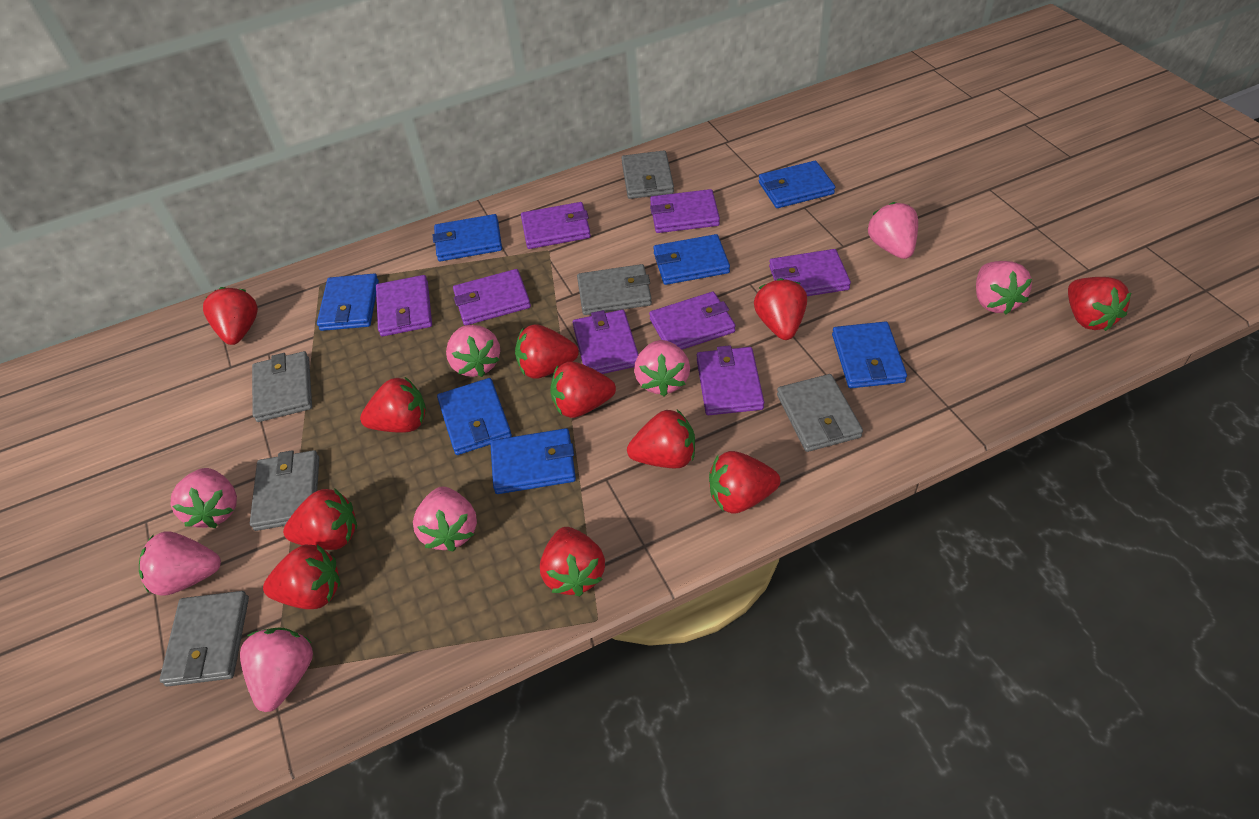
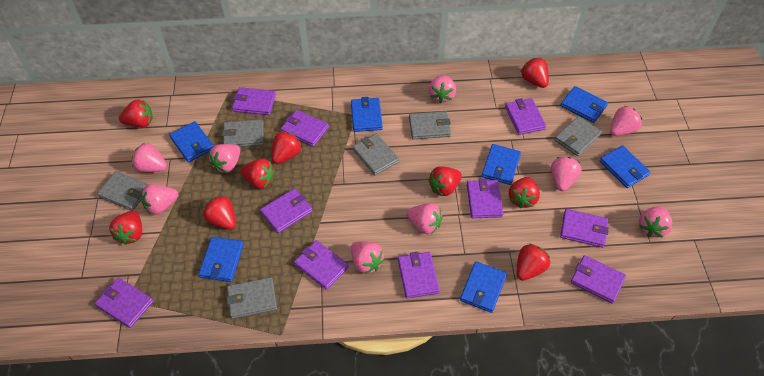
pink strawberry: 8 -> 9
purple wallet: 8 -> 10
red strawberry: 11 -> 9

